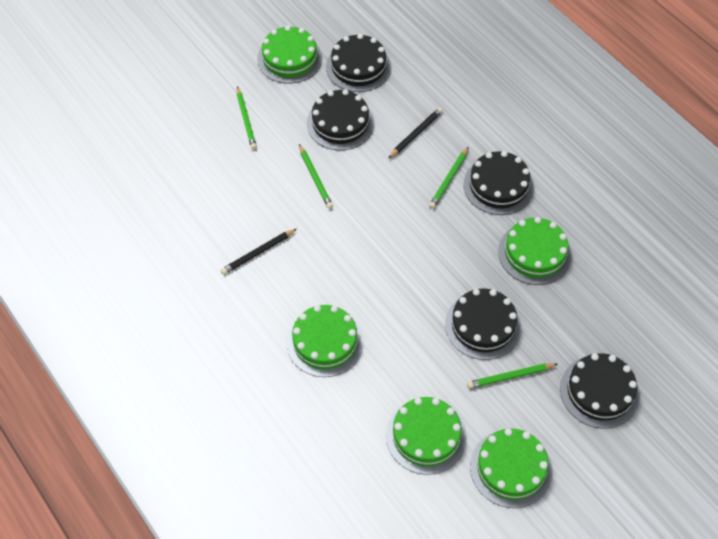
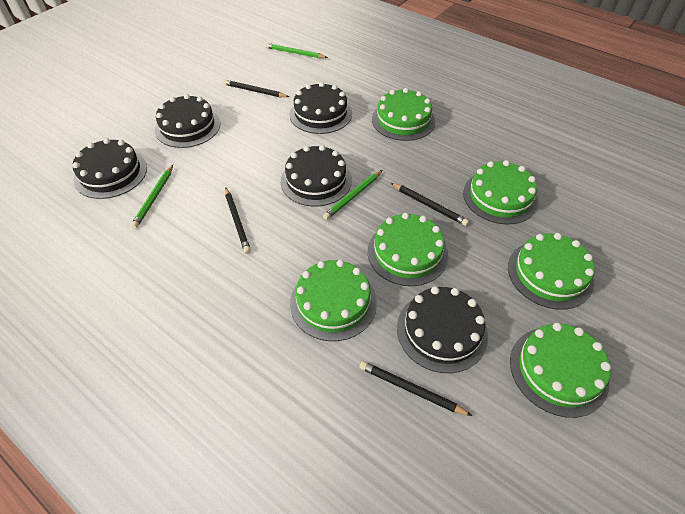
black pencil: 2 -> 4
green cake: 5 -> 6
green pencil: 4 -> 3

